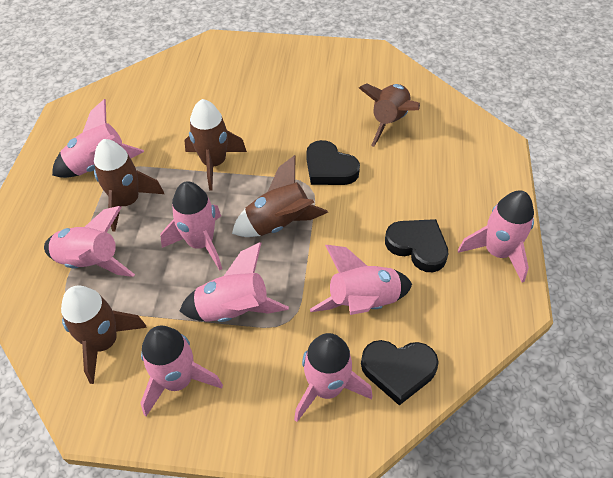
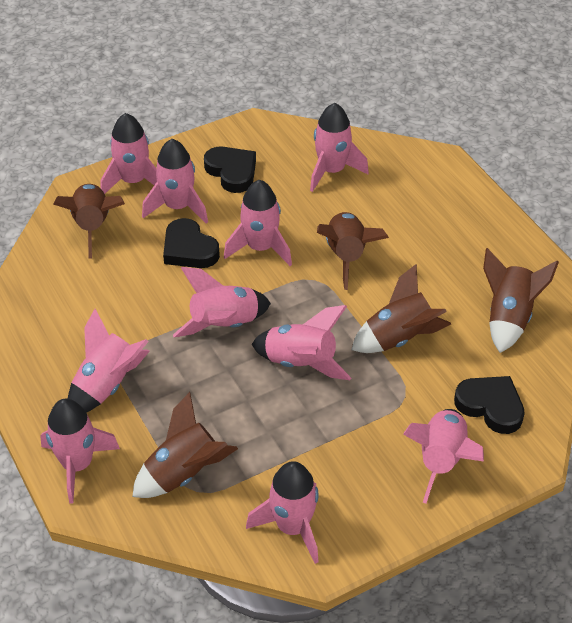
pink rocket: 8 -> 10

